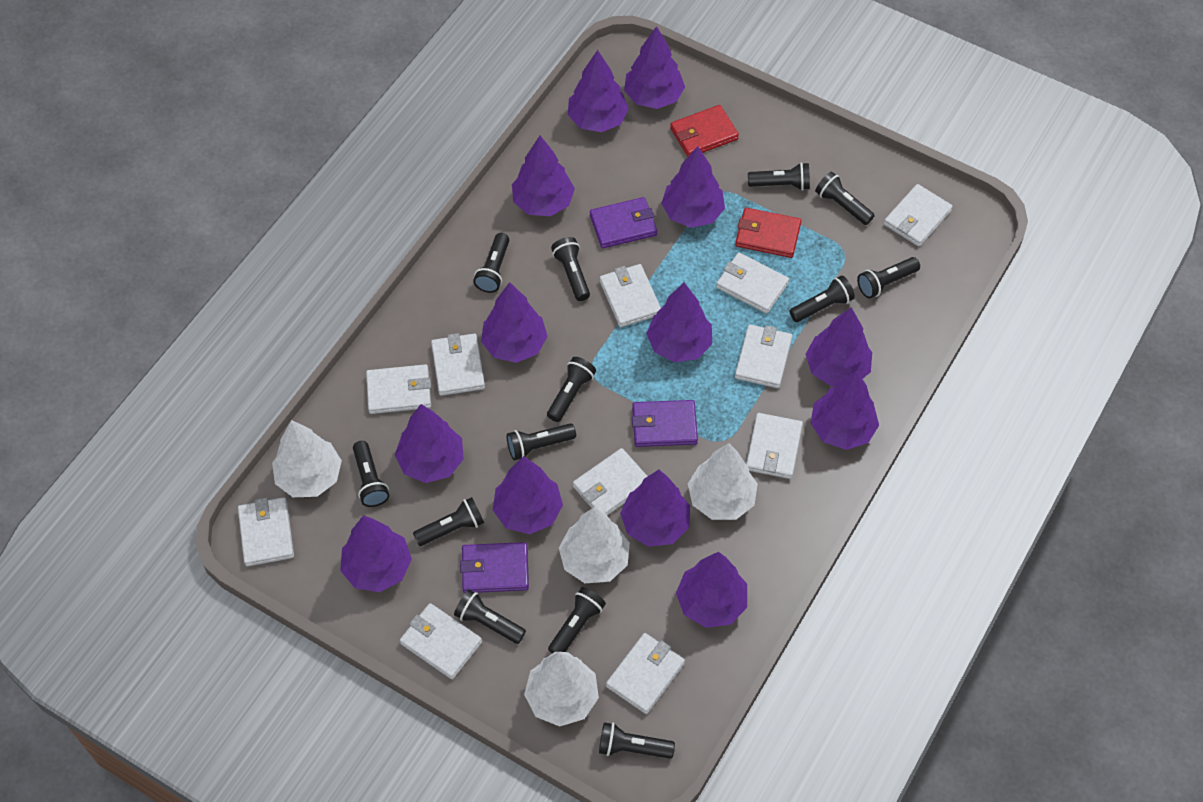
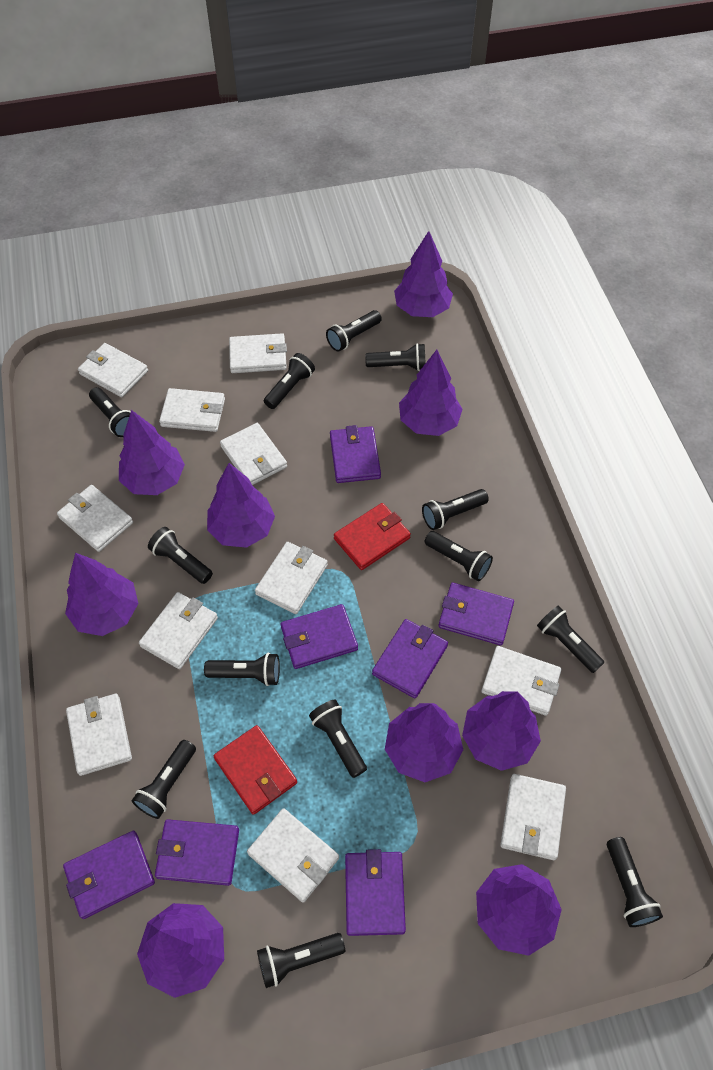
purple tree: 13 -> 9
purple wallet: 3 -> 7
white tree: 4 -> 0

